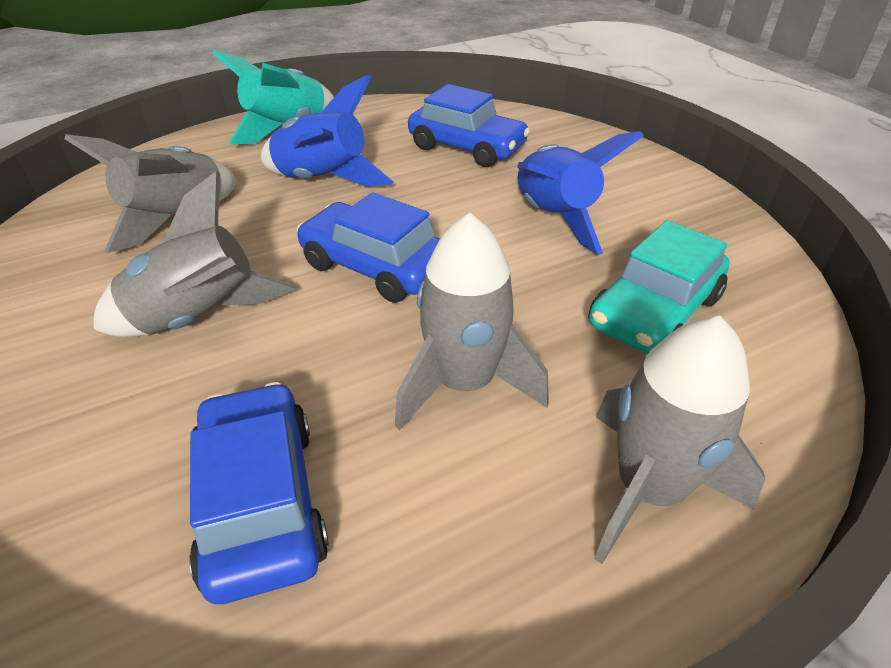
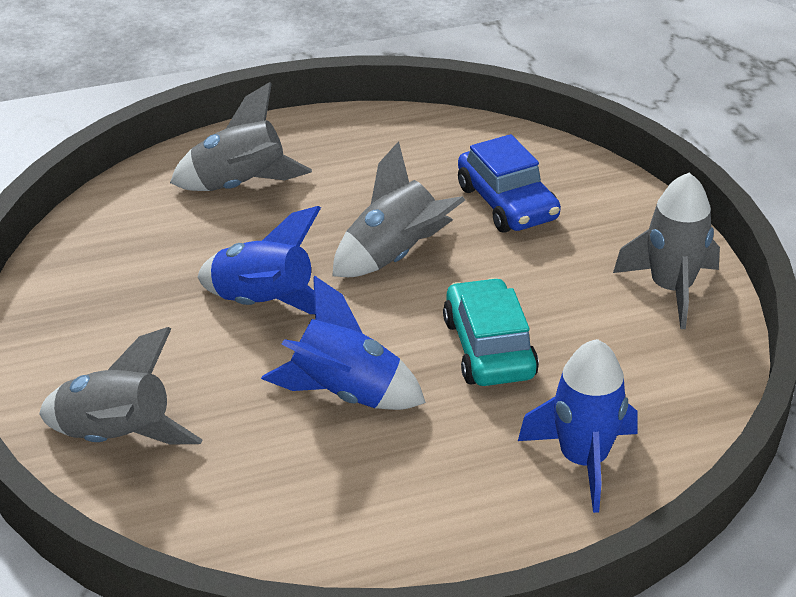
blue car: 3 -> 1
blue rocket: 2 -> 3
turquoise rocket: 1 -> 0

